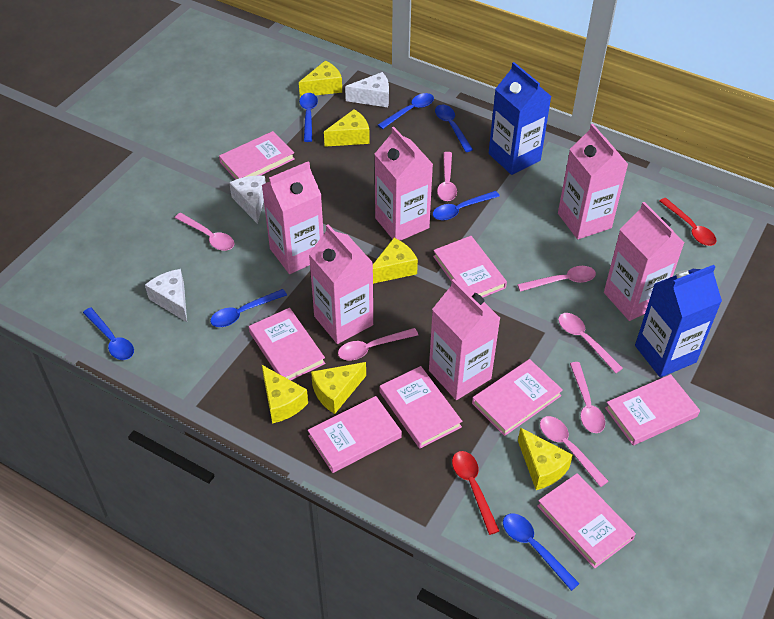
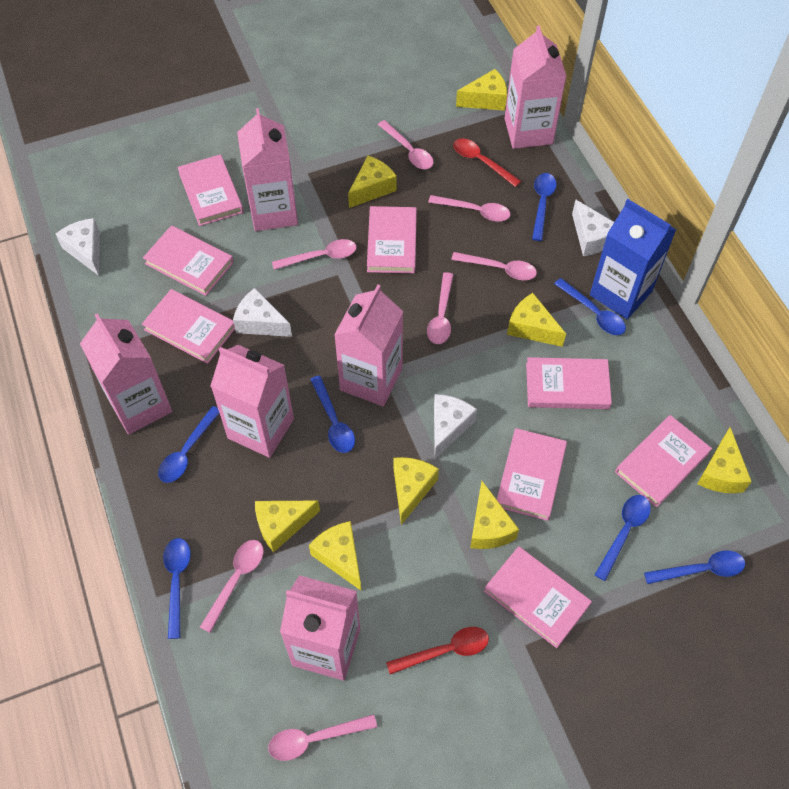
blue carton: 2 -> 1
white cheese: 3 -> 4
yellow cheese: 6 -> 8

